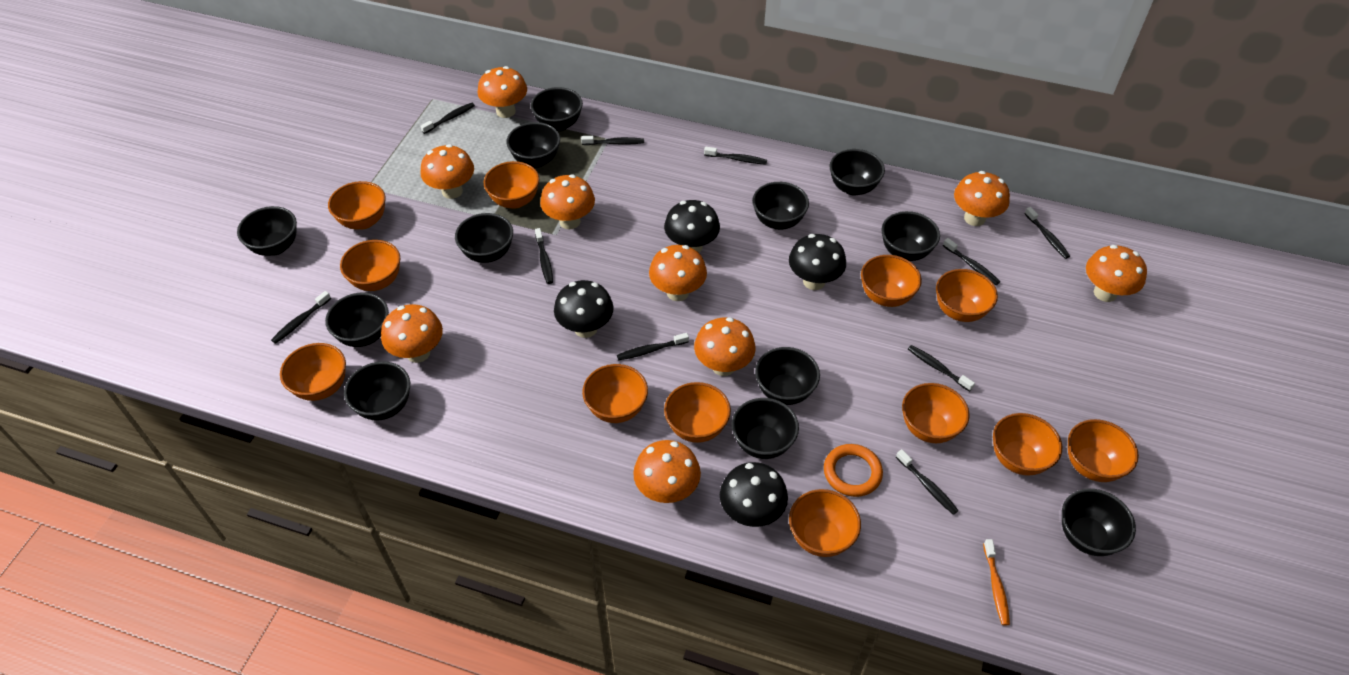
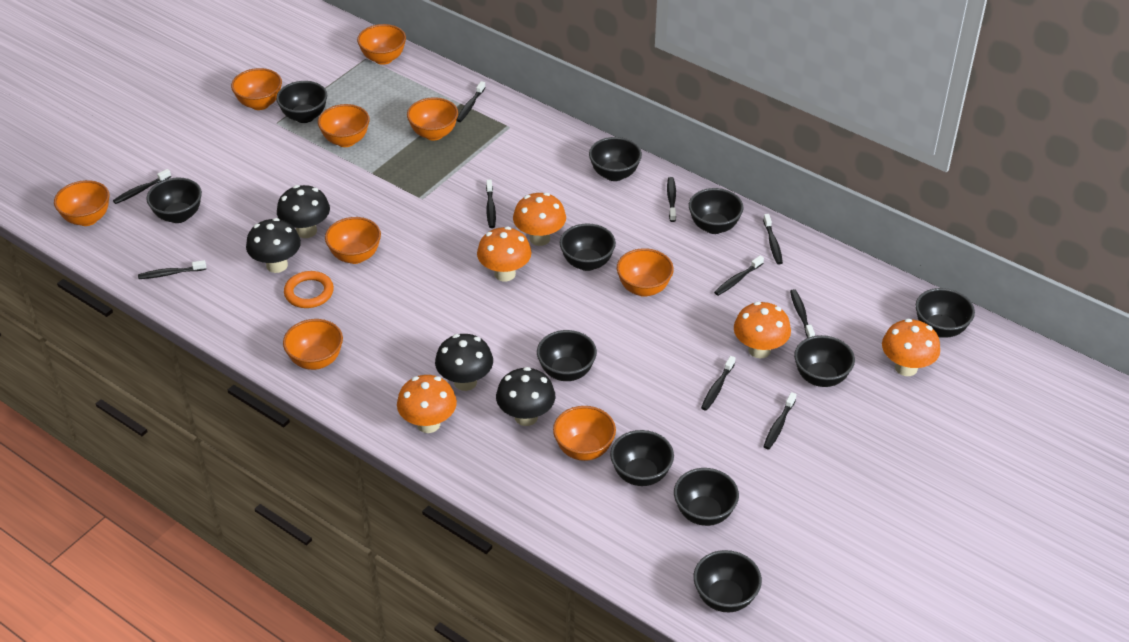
black bowl: 12 -> 11
orange bowl: 12 -> 9
orange mushroom: 9 -> 5
orange toothbrush: 1 -> 0

